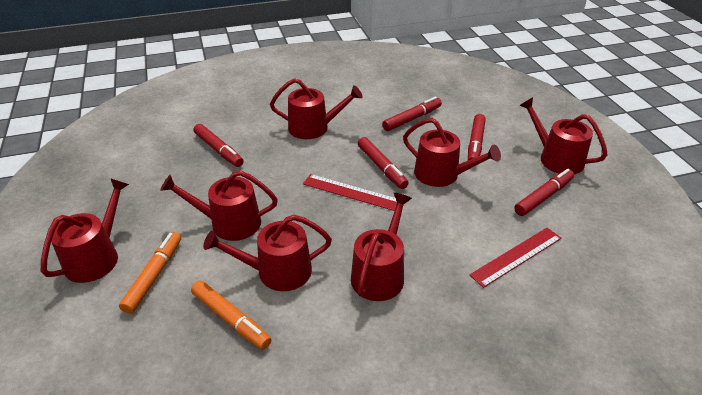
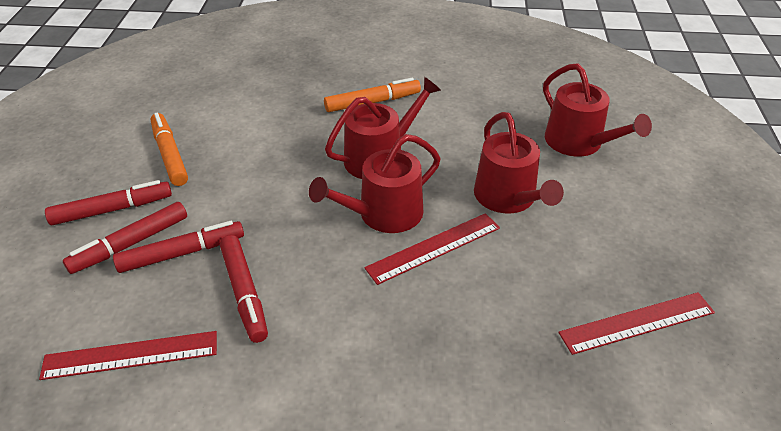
red marker: 5 -> 4
red ruler: 2 -> 3
red watering can: 7 -> 4

